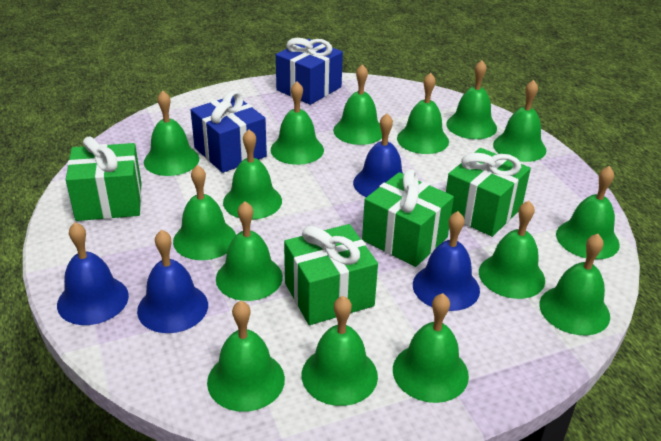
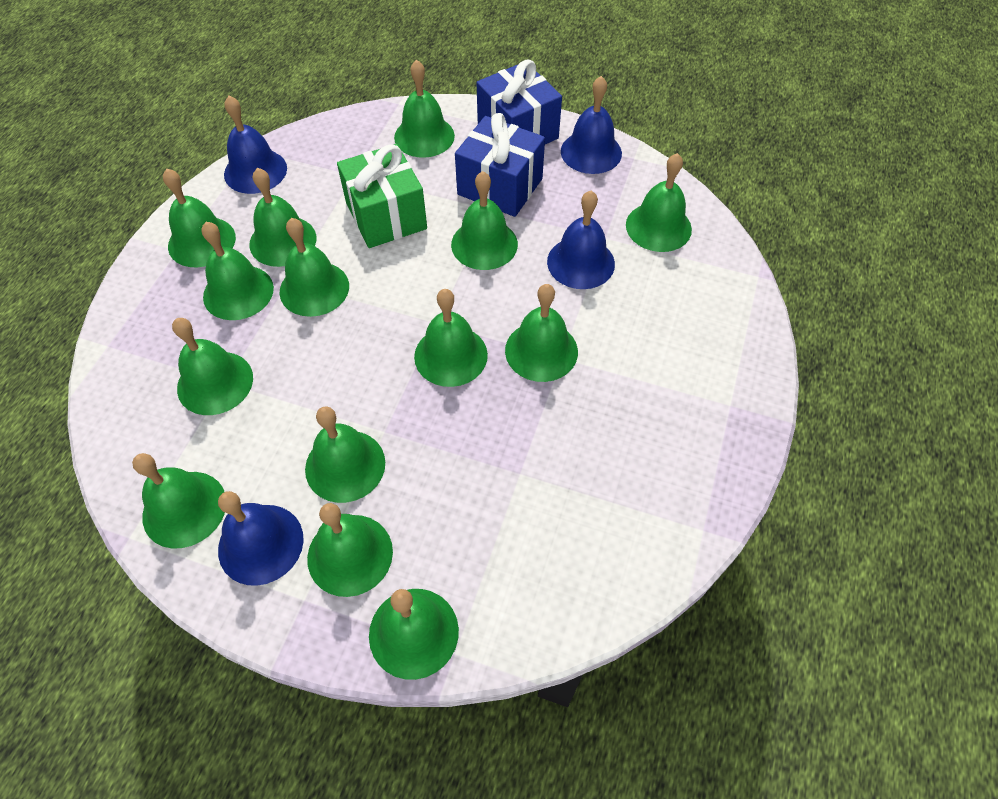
green bell: 15 -> 14
green gift: 4 -> 1

